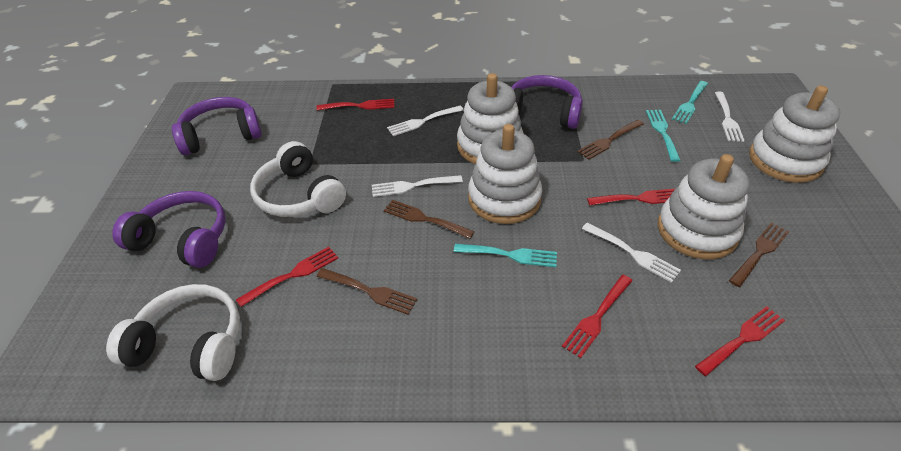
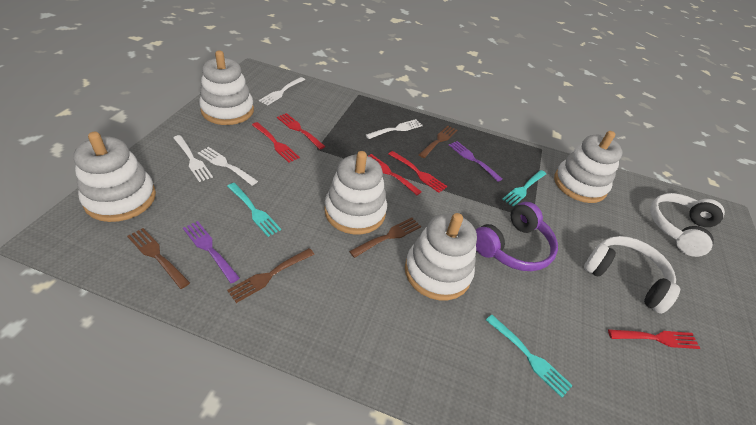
purple fork: 0 -> 2
purple headphones: 3 -> 1
white stacking toy: 4 -> 5

